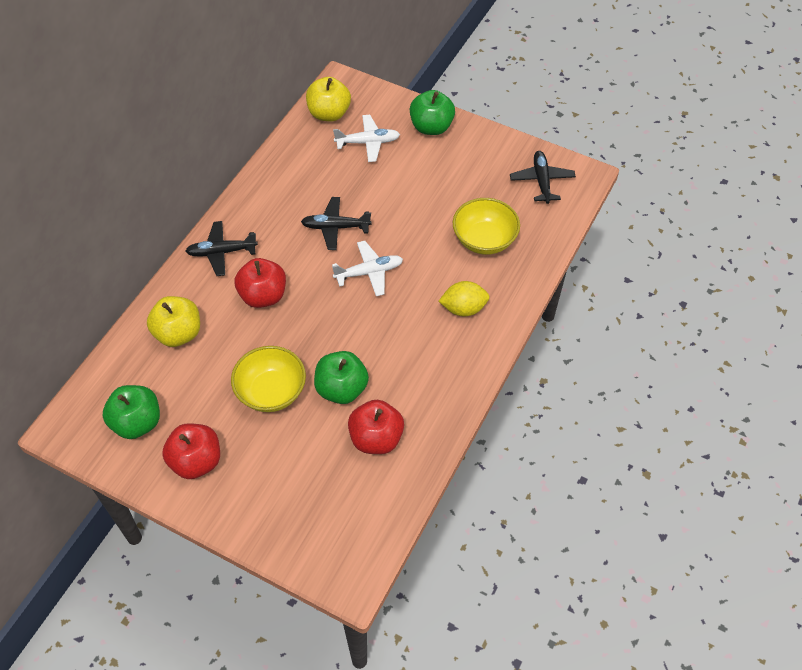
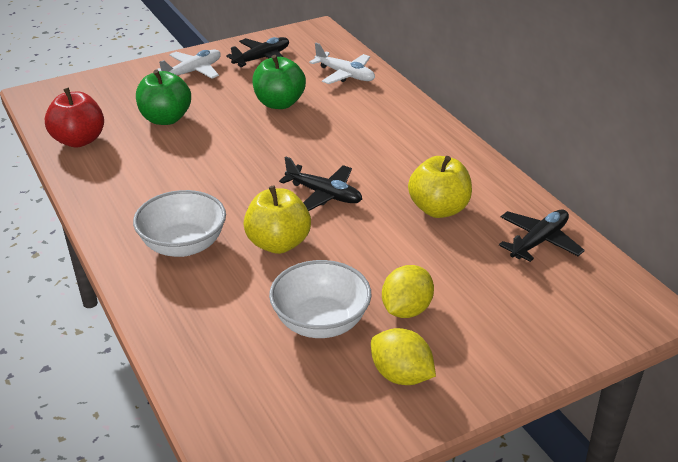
green apple: 3 -> 2
red apple: 3 -> 1
white bowl: 0 -> 2
yellow bowl: 2 -> 0
yellow lemon: 1 -> 2

